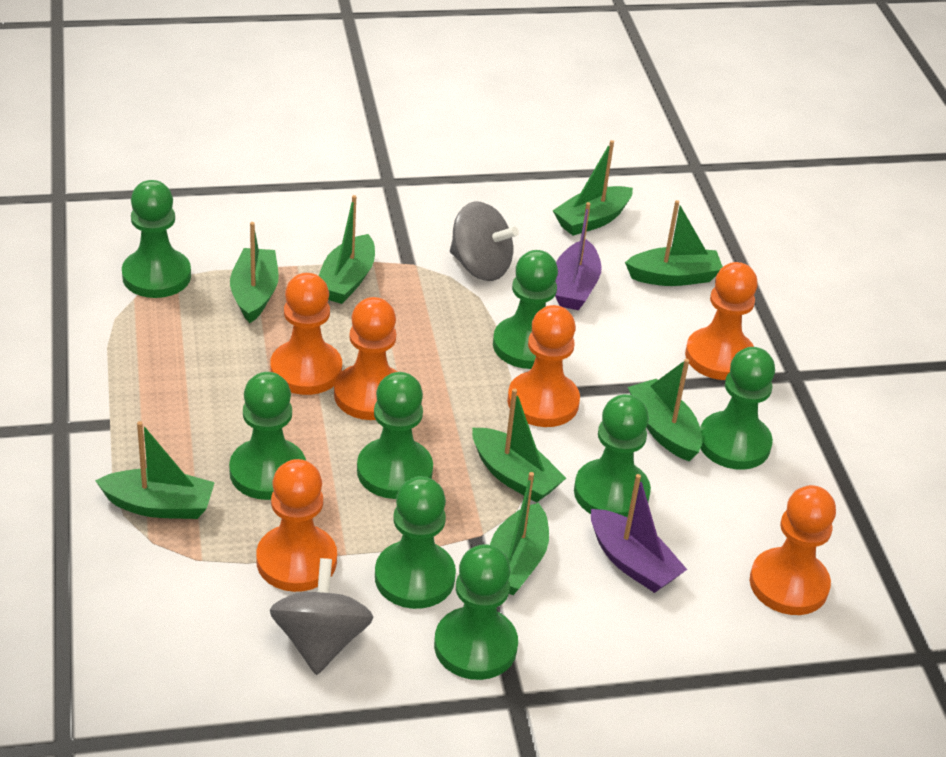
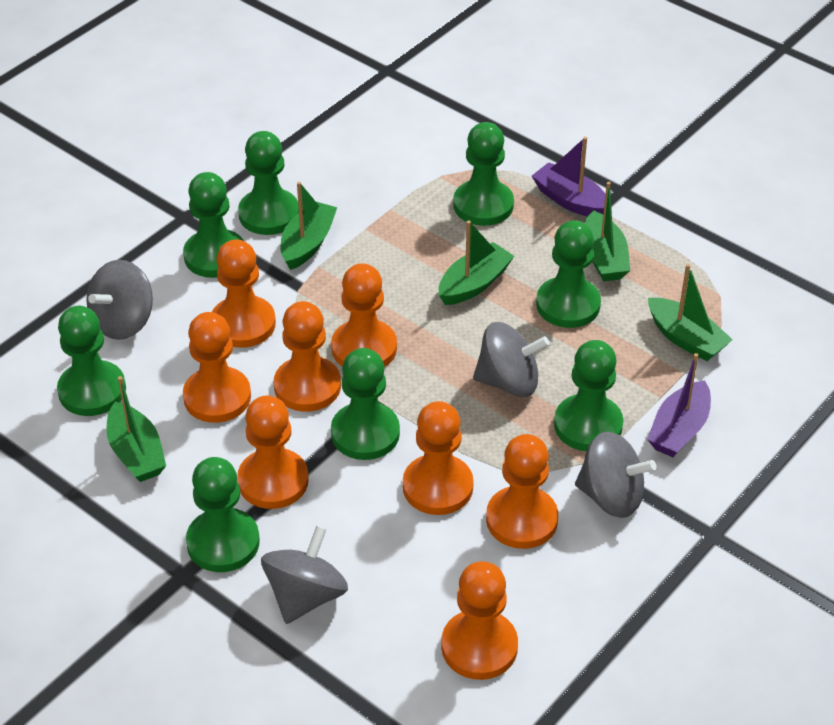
green boat: 8 -> 5
grey spinning top: 2 -> 4
orange pawn: 6 -> 8

